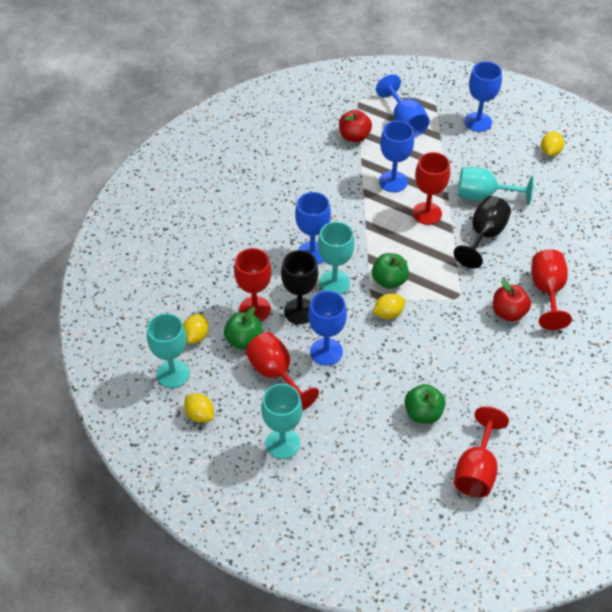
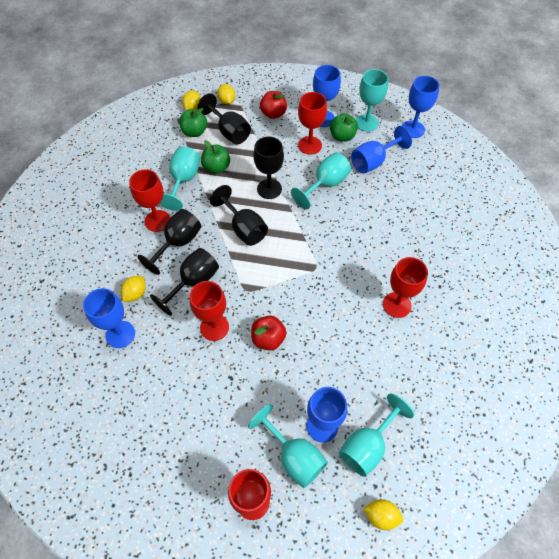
black goblet: 2 -> 5
turquoise goblet: 4 -> 5

